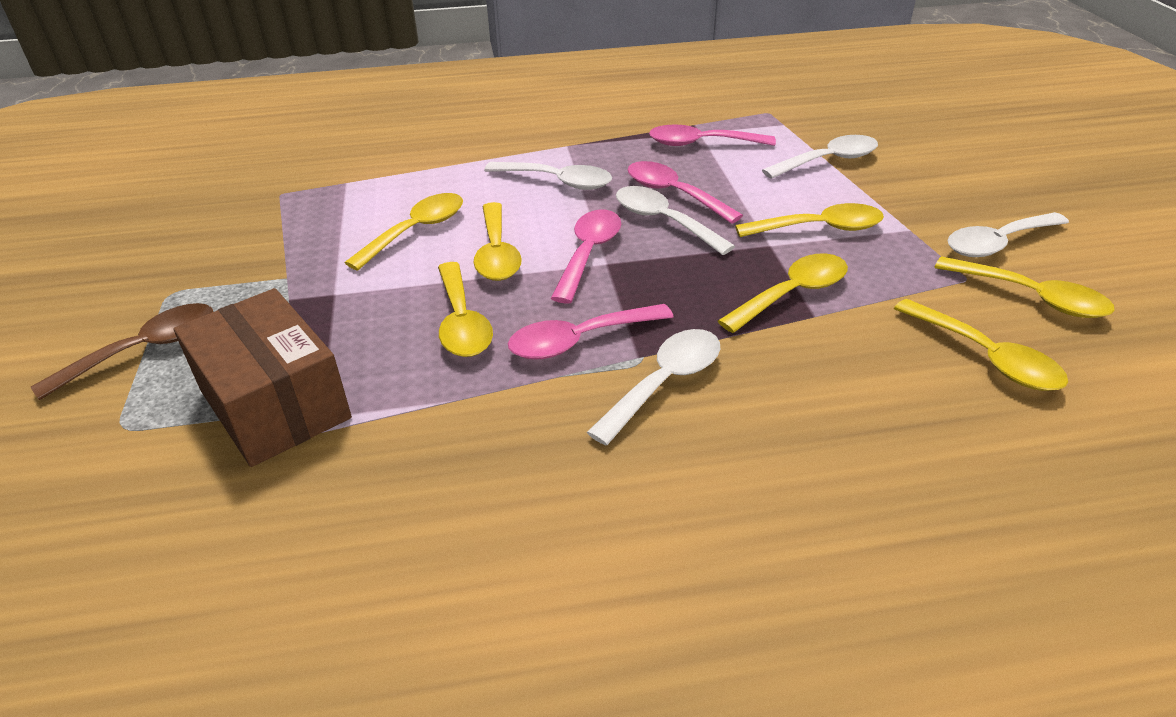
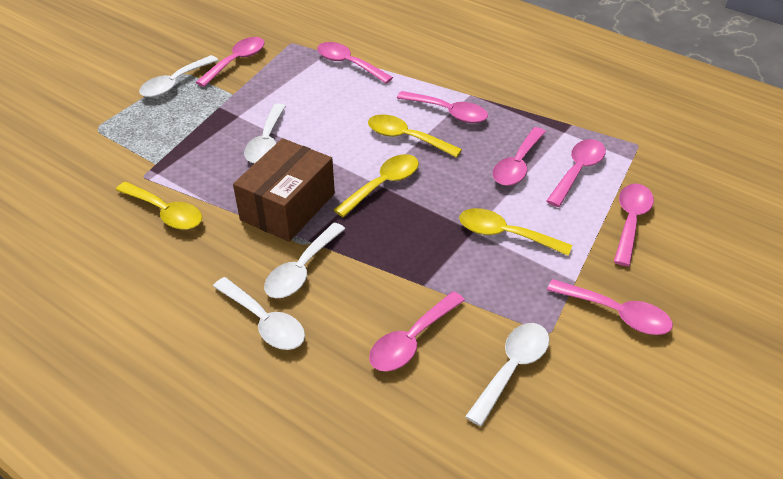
brown spoon: 1 -> 0
pink spoon: 4 -> 8
yellow spoon: 7 -> 4

